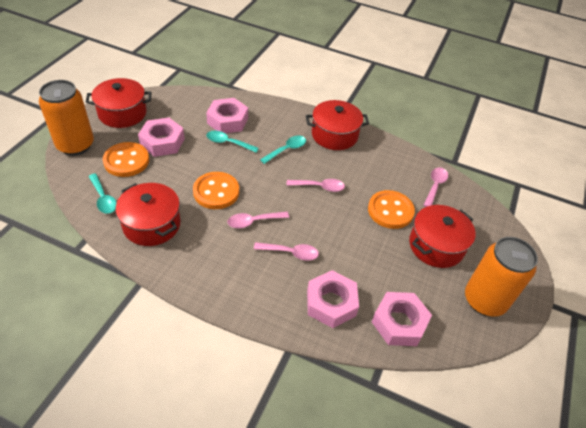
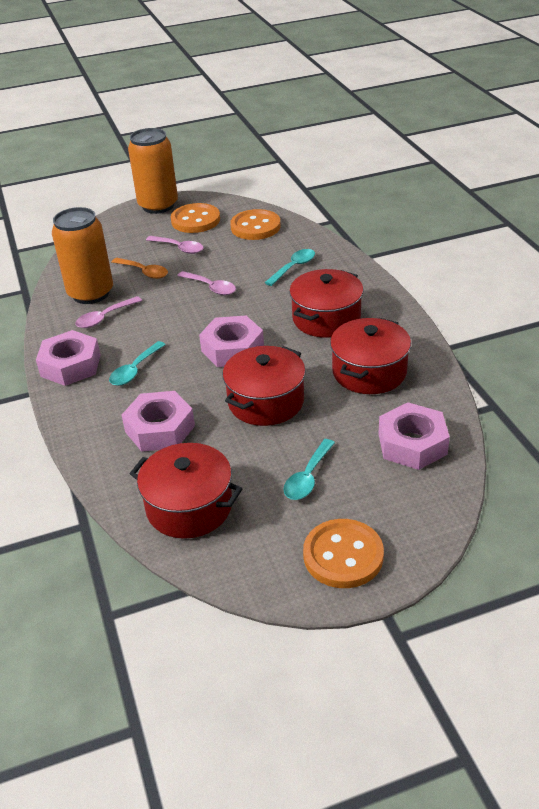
orange spoon: 0 -> 1
pink spoon: 4 -> 3

